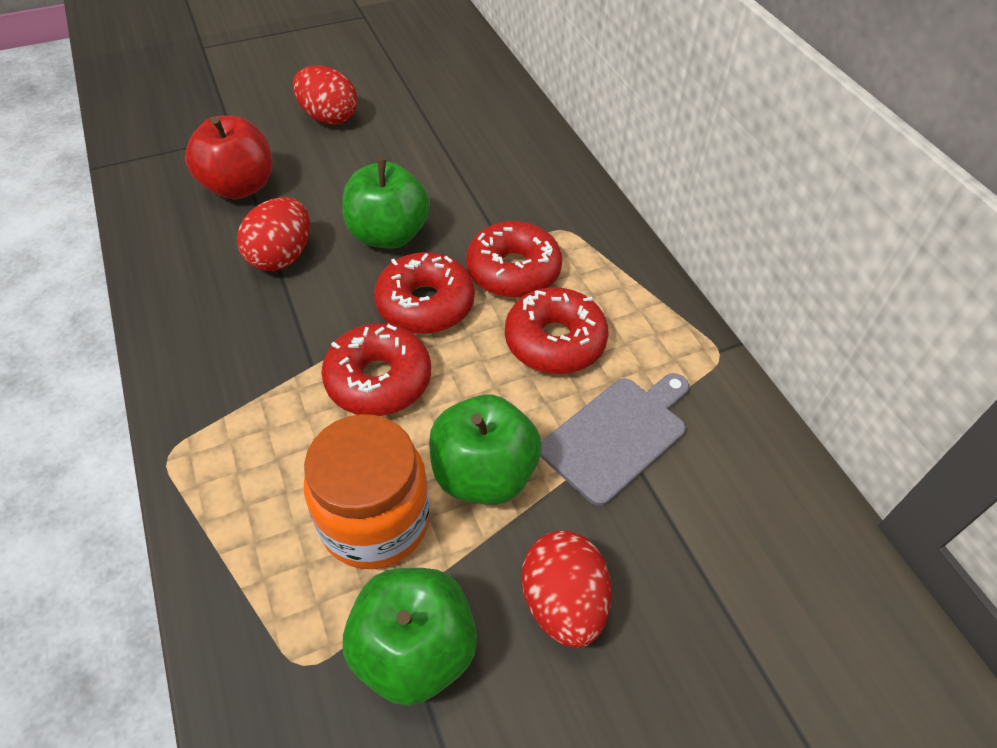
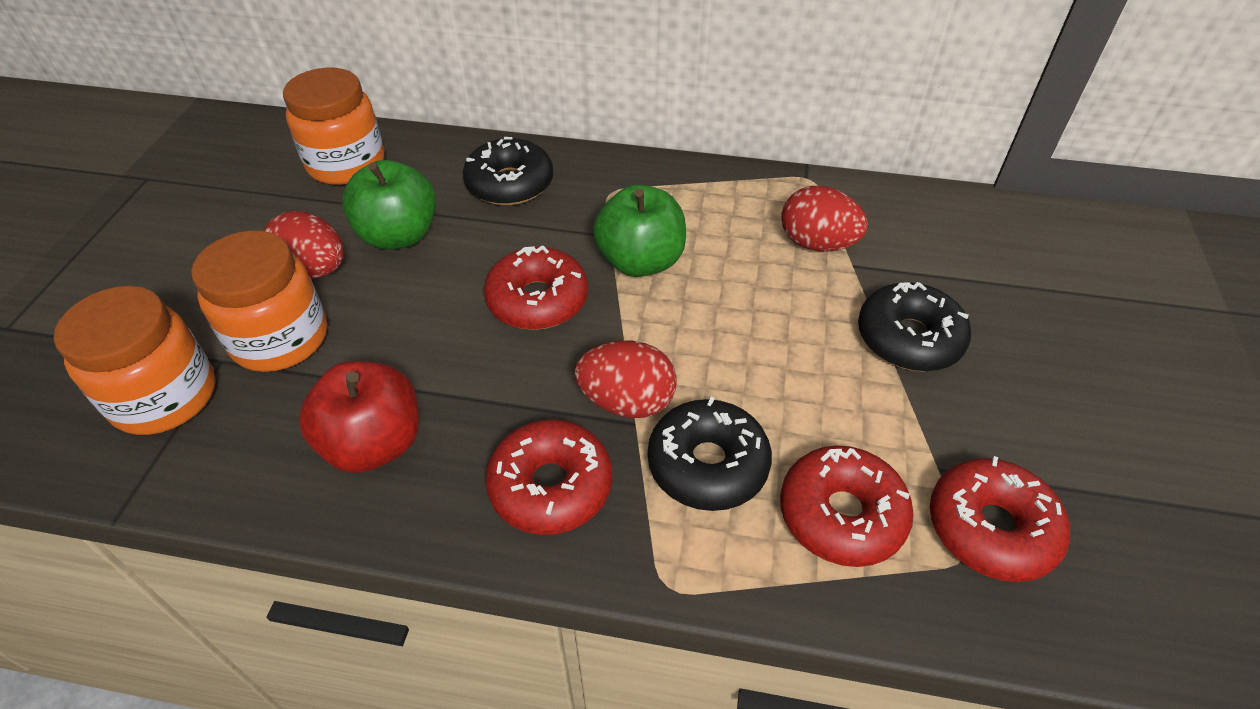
black donut: 0 -> 3
green apple: 3 -> 2
grey cutting board: 1 -> 0
orange jar: 1 -> 3

